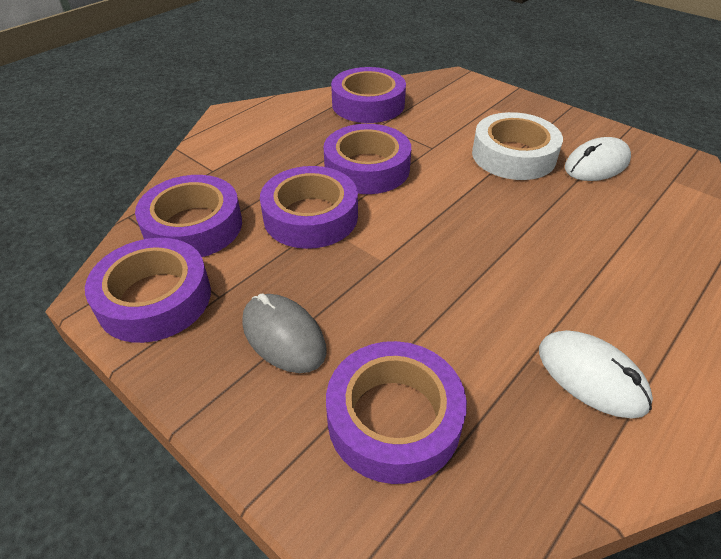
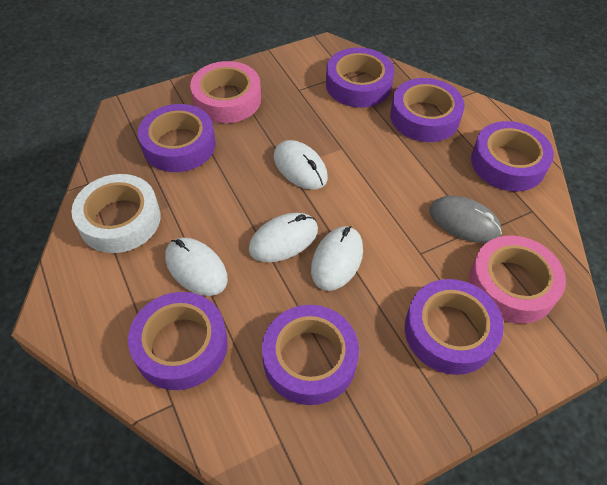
pink tape: 0 -> 2
purple tape: 6 -> 7
white mouse: 2 -> 4

